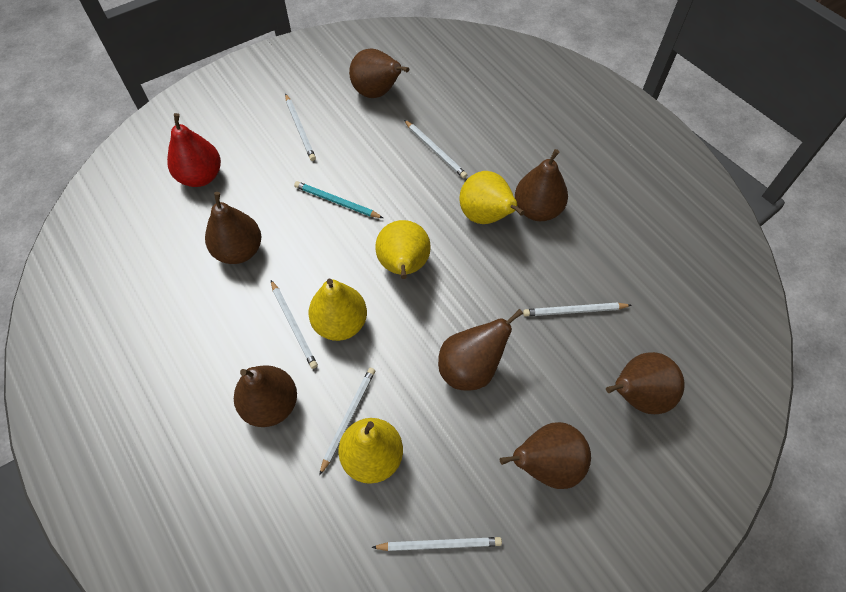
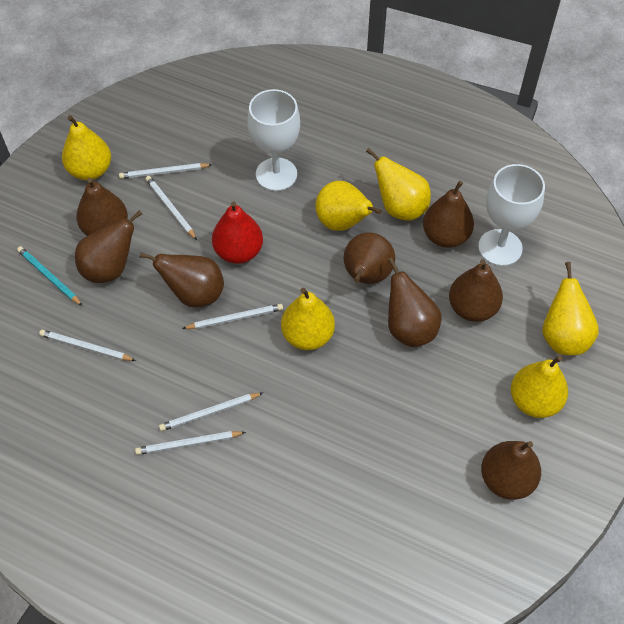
brown pear: 7 -> 8
white goblet: 0 -> 2
yellow pear: 4 -> 6

